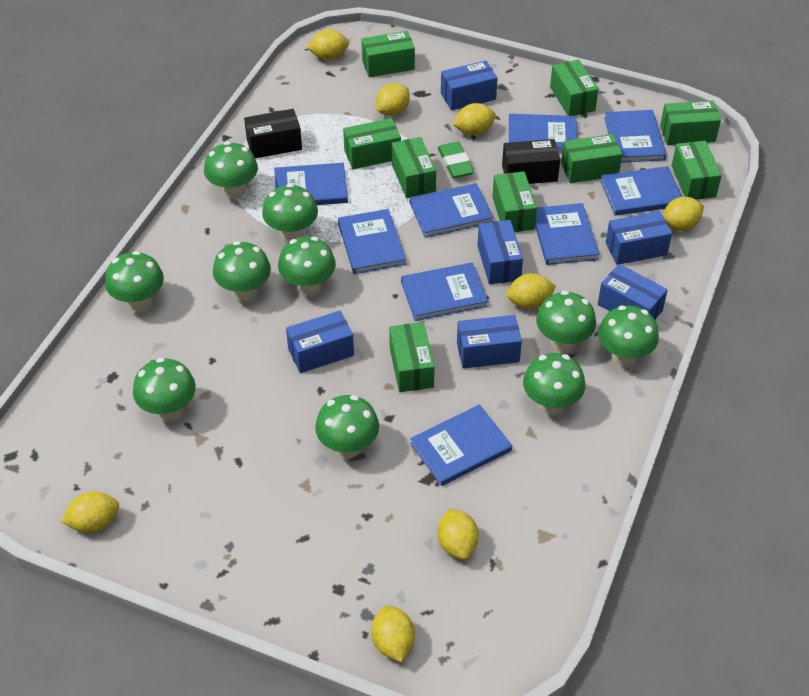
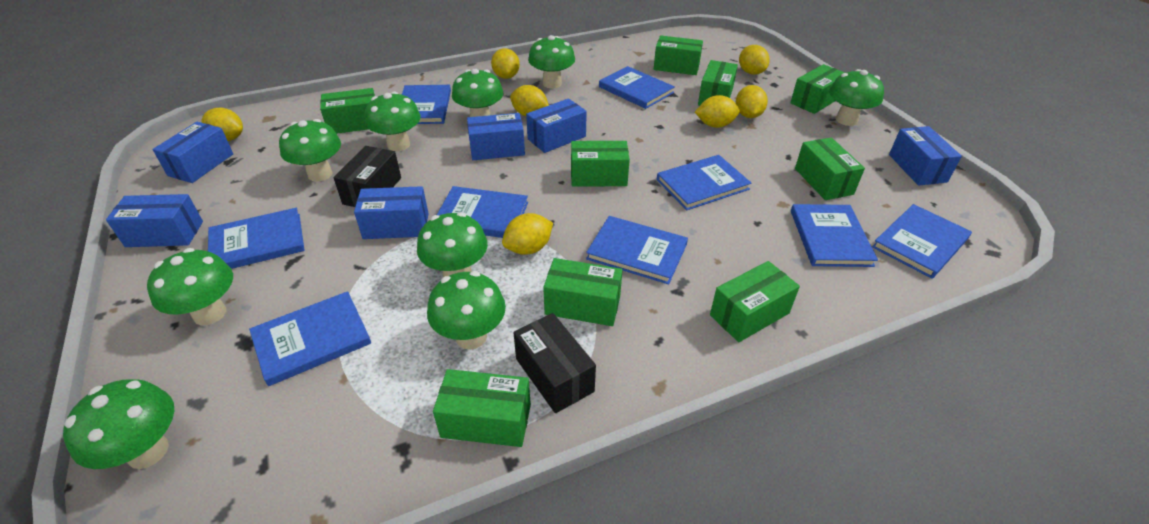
green eraser: 1 -> 0
green mushroom: 10 -> 9
yellow lemon: 8 -> 7

